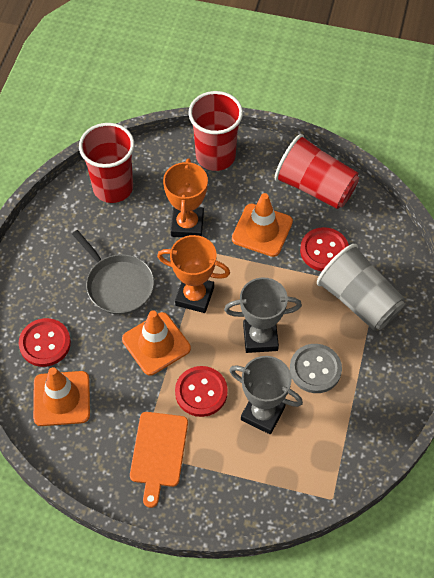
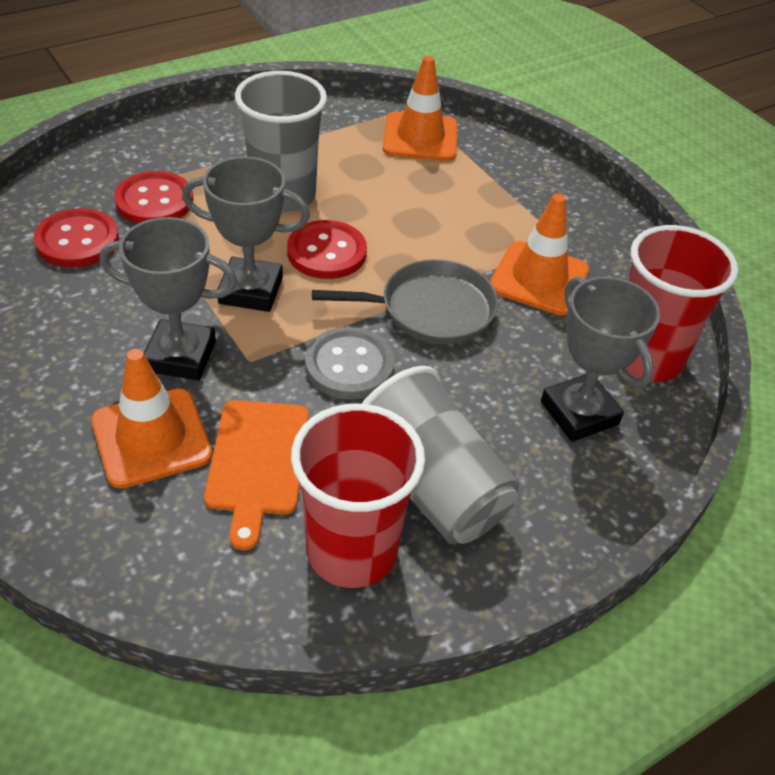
grey cup: 1 -> 2
grey trophy: 2 -> 3
orange trophy: 2 -> 0
red cup: 3 -> 2

